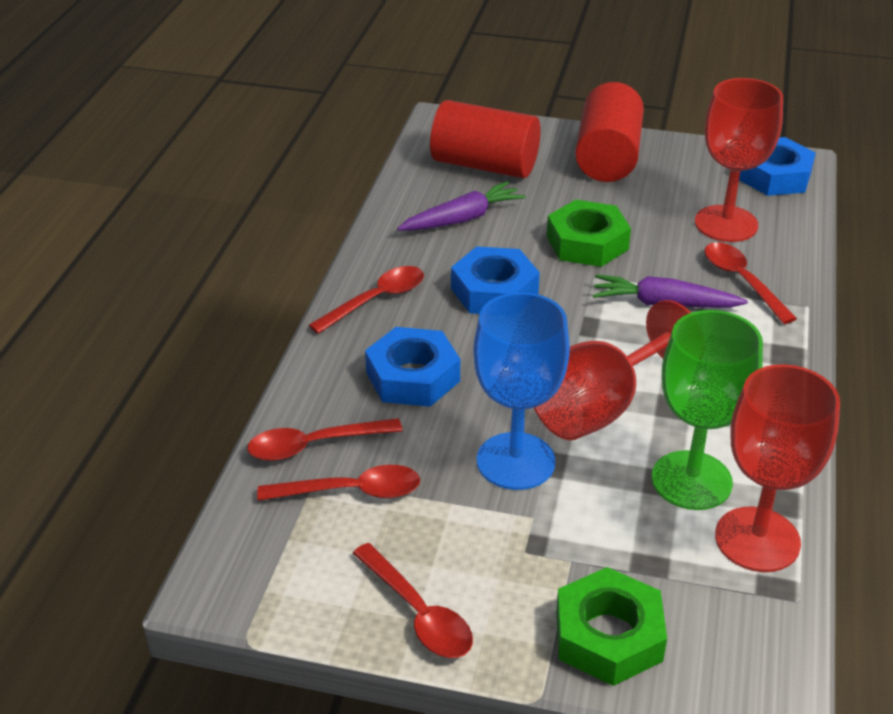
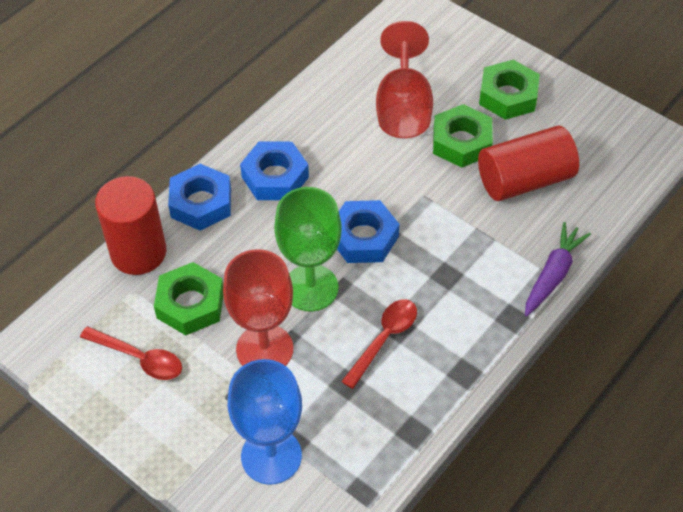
green nut: 2 -> 3
purple carrot: 2 -> 1
red goblet: 3 -> 2
red spoon: 5 -> 2

